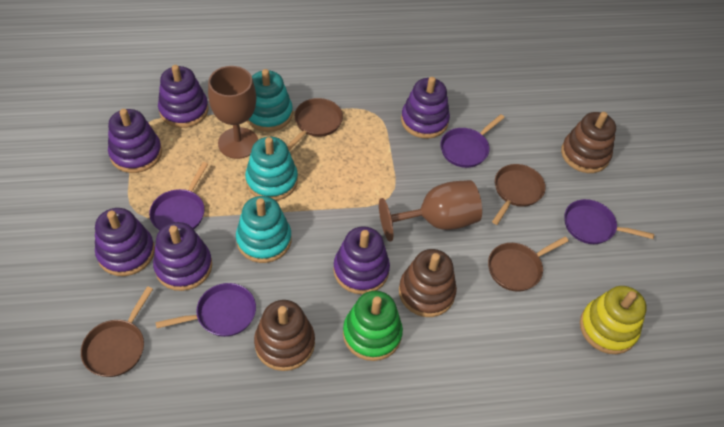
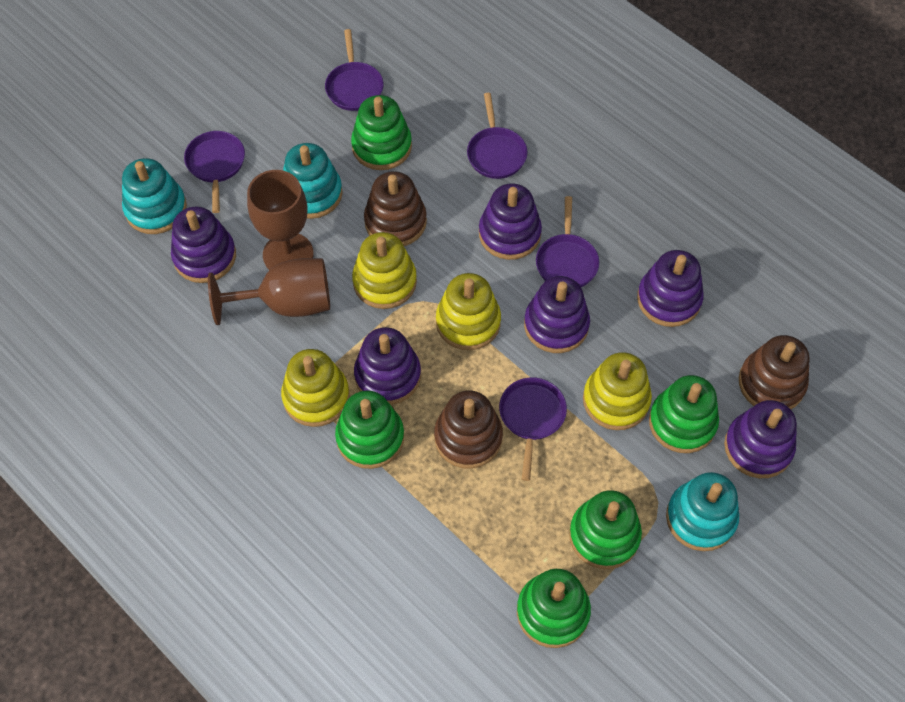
brown pan: 4 -> 0
green stacking toy: 1 -> 5
purple pan: 4 -> 5
yellow stacking toy: 1 -> 4

